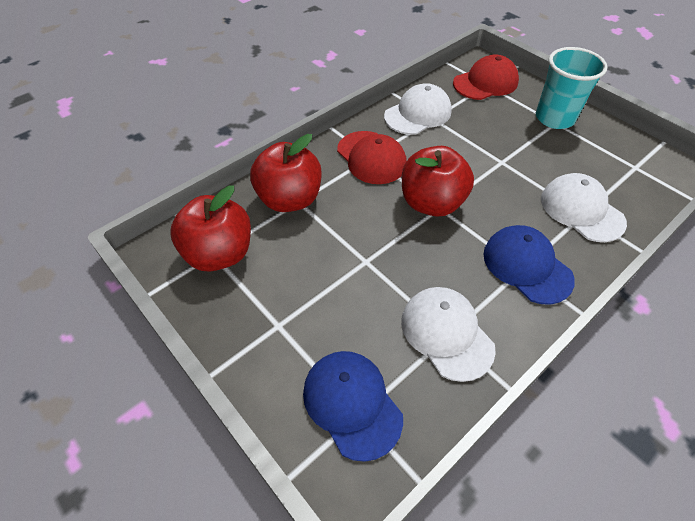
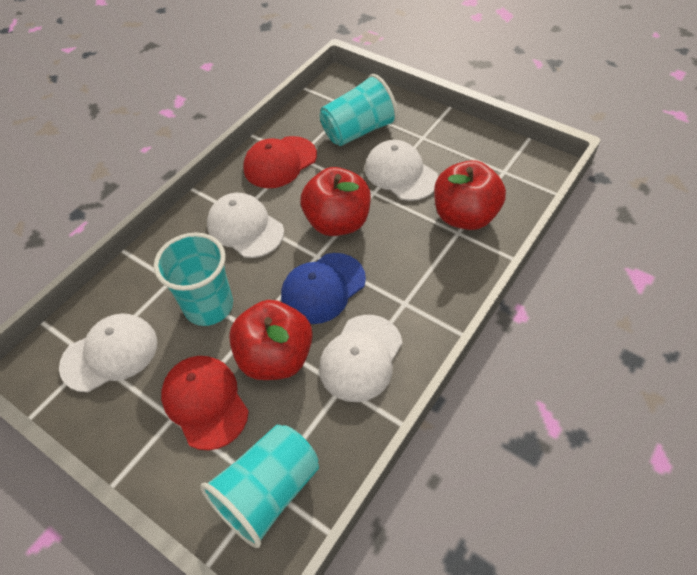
blue cap: 2 -> 1
turquoise cup: 1 -> 3
white cap: 3 -> 4

